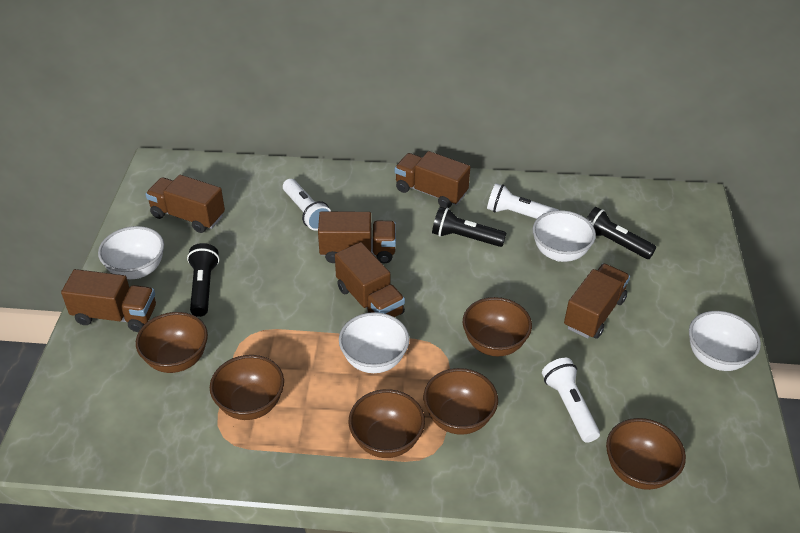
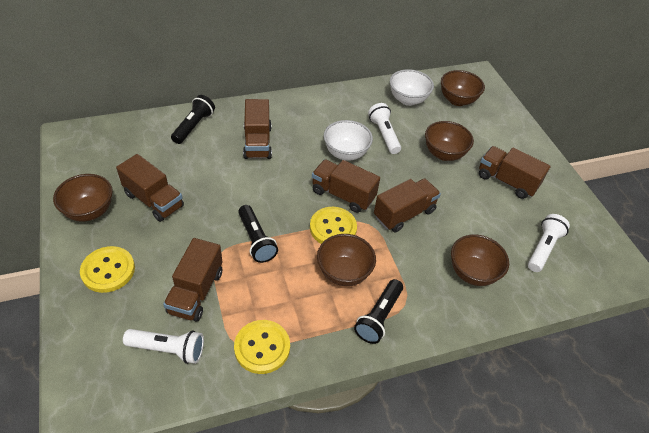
brown bowl: 6 -> 5
white bowl: 4 -> 2
yellow button: 0 -> 3

